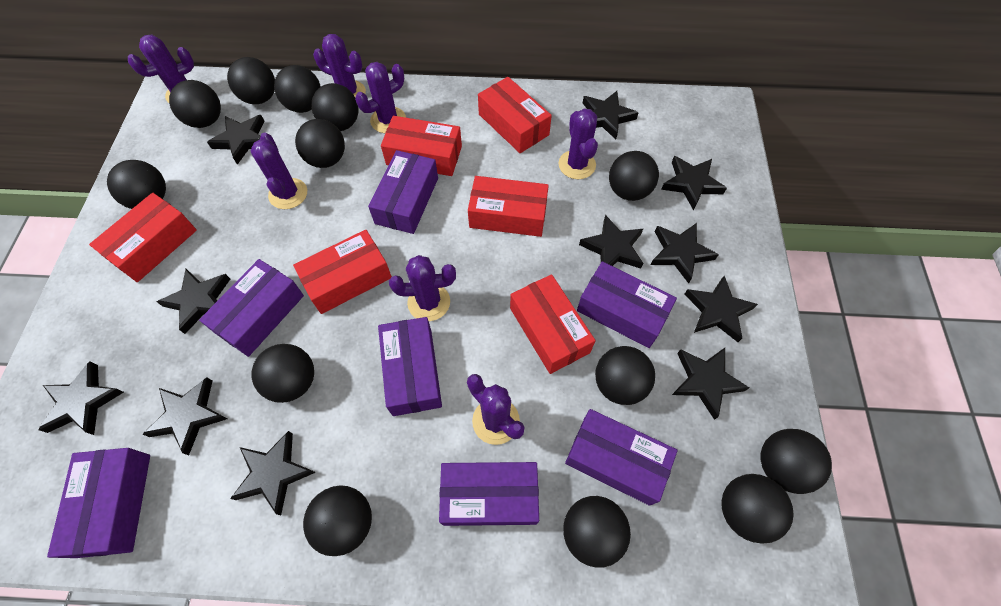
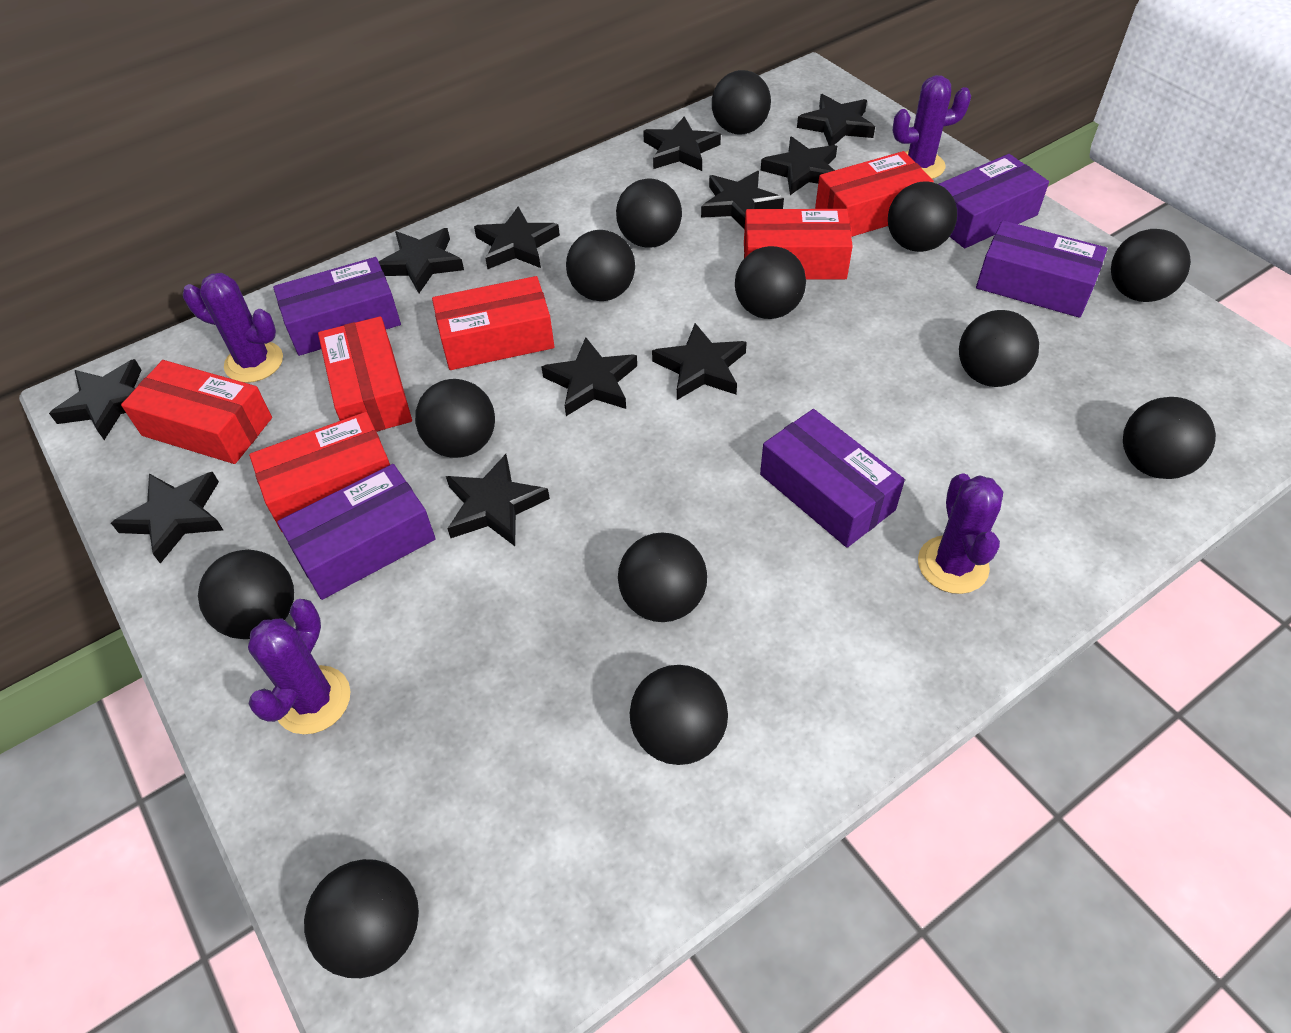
purple box: 7 -> 5
purple cactus: 7 -> 4

